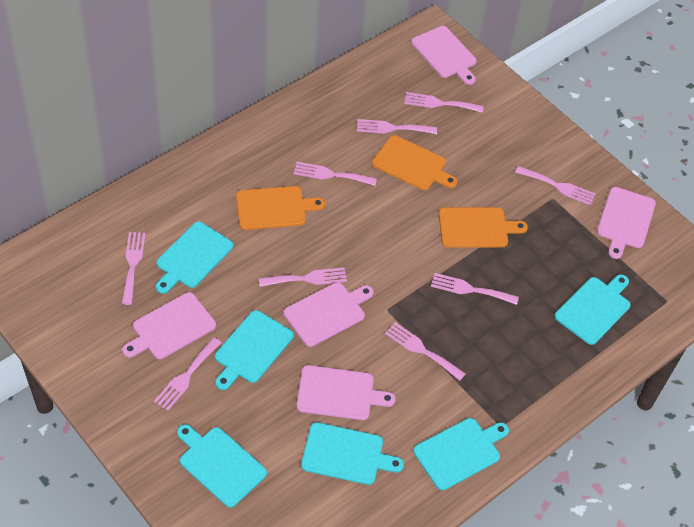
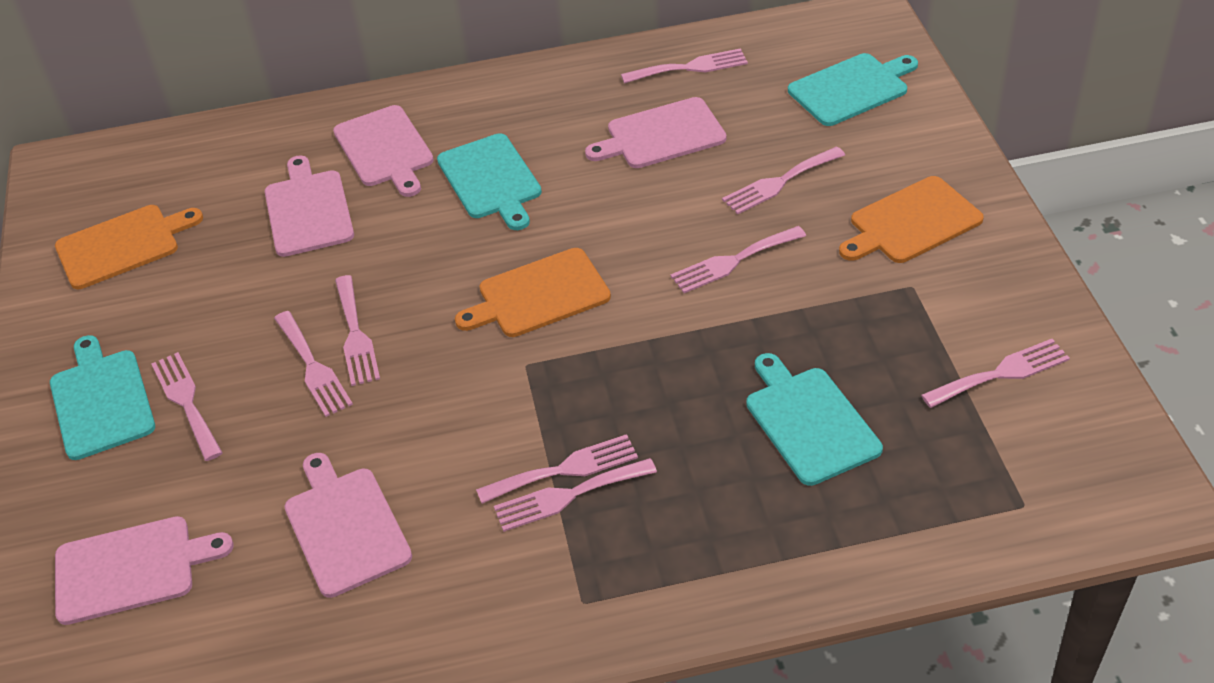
turquoise cutting board: 6 -> 4

